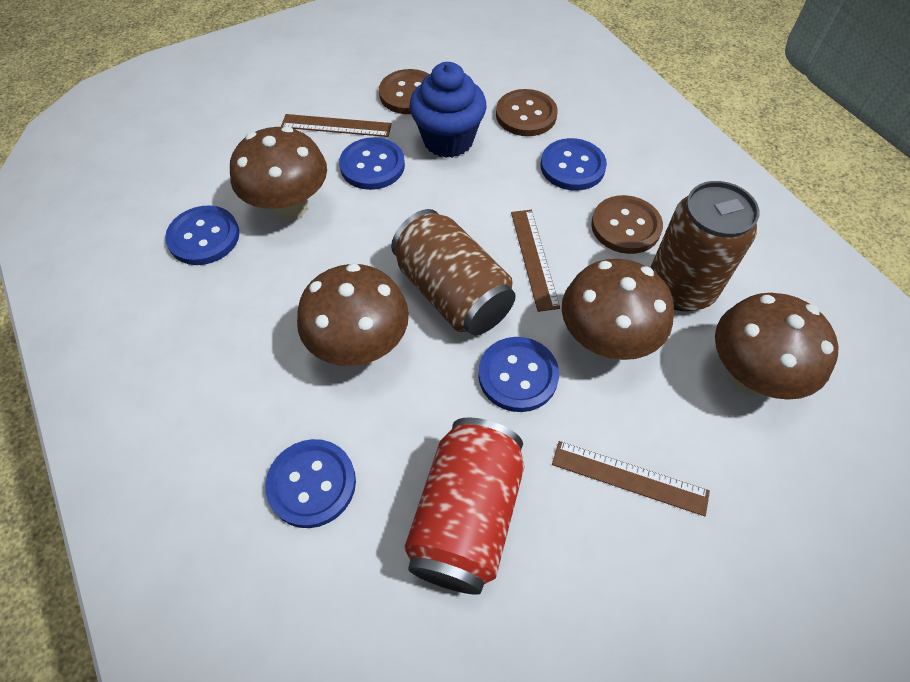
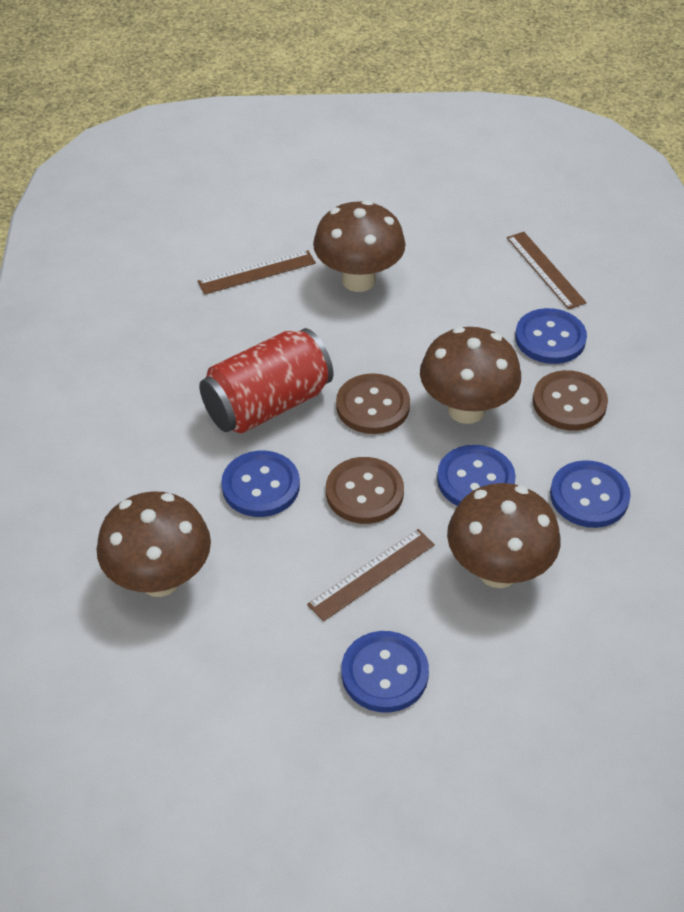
blue cupcake: 1 -> 0
brown can: 2 -> 0

